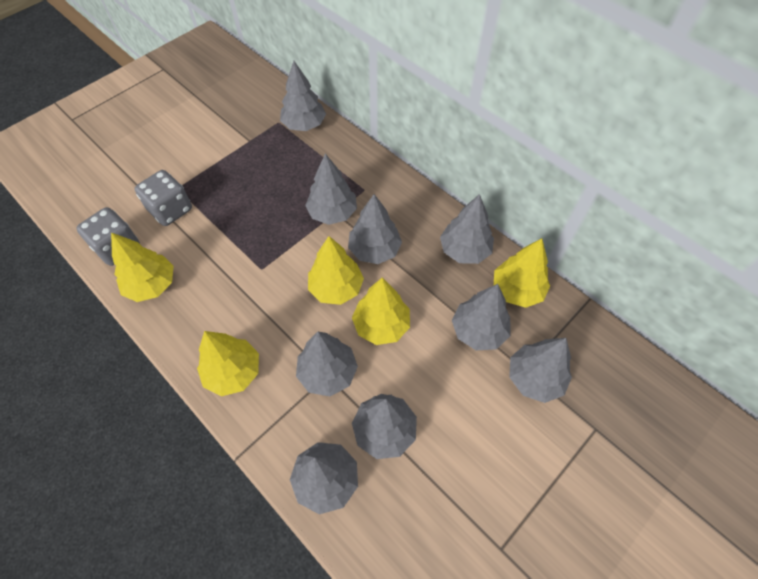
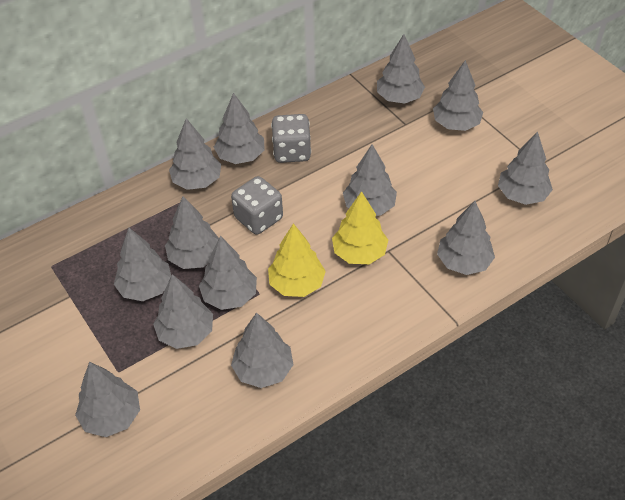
grey tree: 9 -> 13
yellow tree: 5 -> 2

